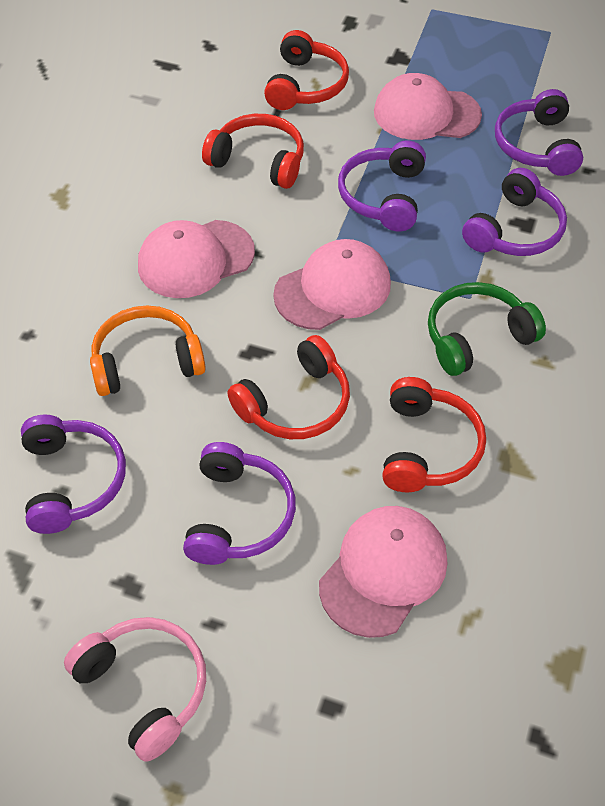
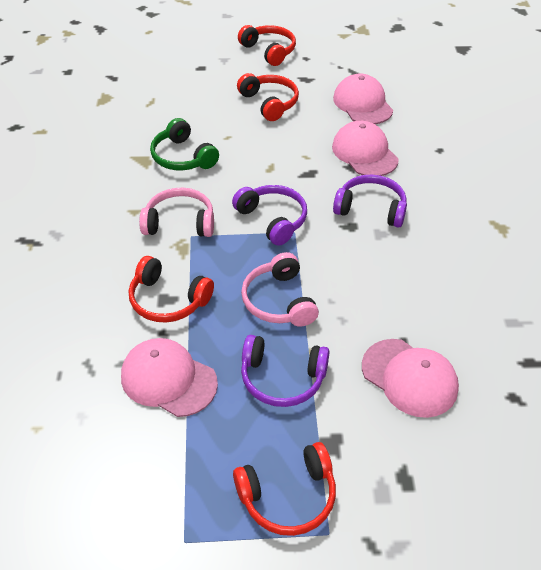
orange headphones: 1 -> 0
pink headphones: 1 -> 2
purple headphones: 5 -> 3

